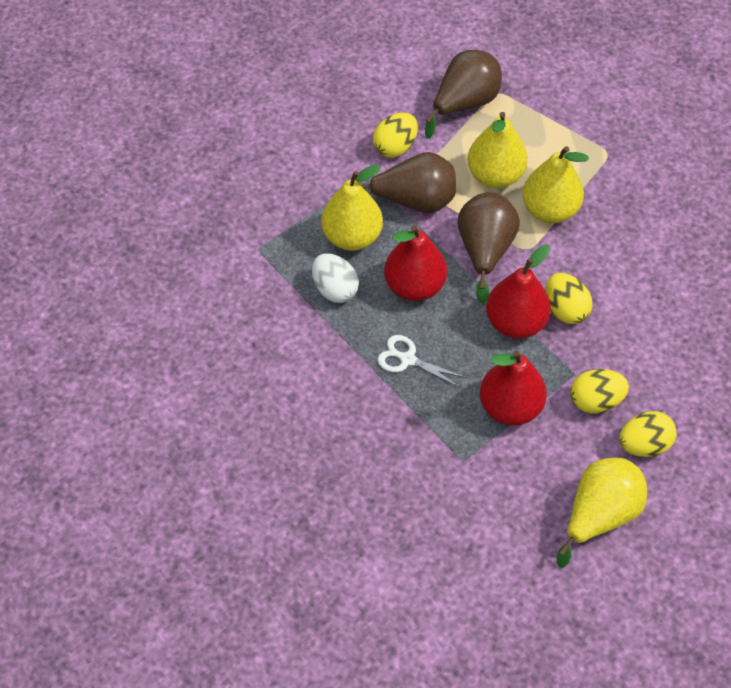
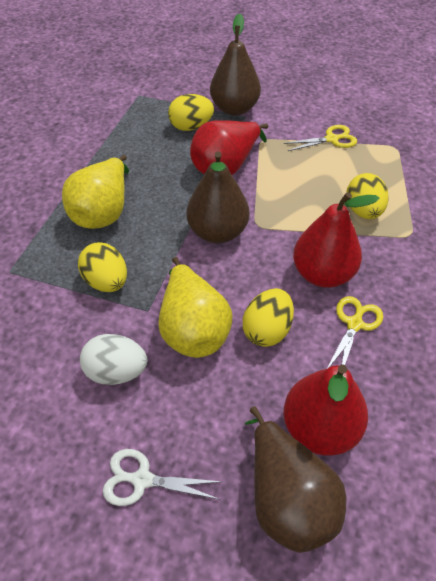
yellow pear: 4 -> 2
yellow scissors: 0 -> 2

